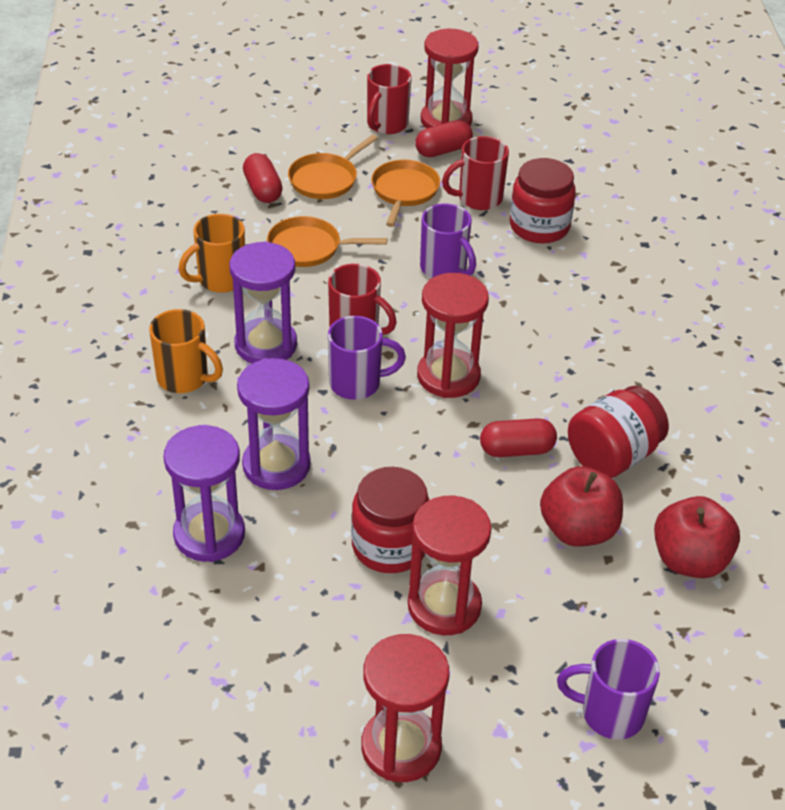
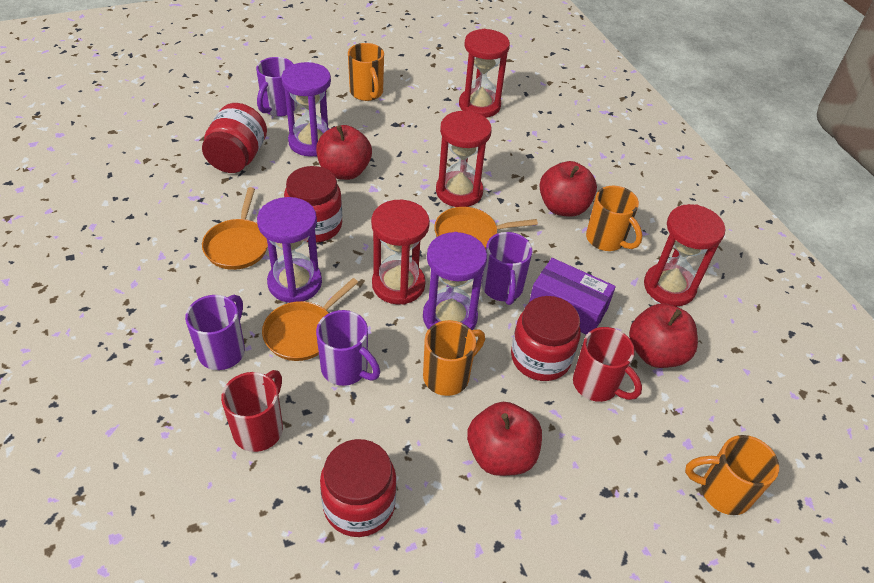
orange mug: 2 -> 4
purple box: 0 -> 1
purple mug: 3 -> 4
red apple: 2 -> 4
red capsule: 3 -> 0
red jar: 3 -> 4
red mug: 3 -> 2

